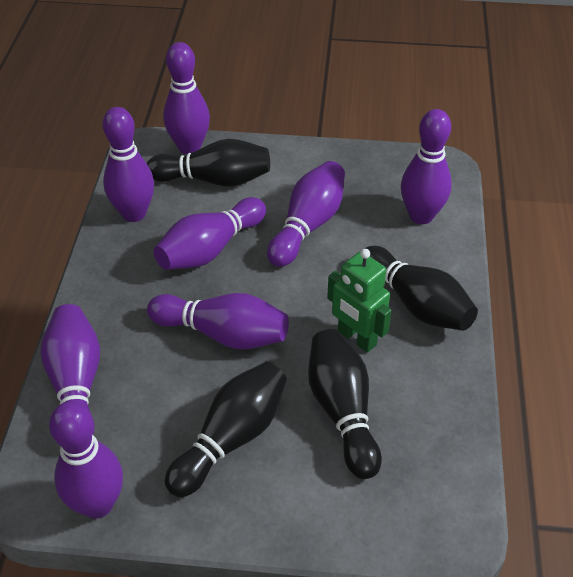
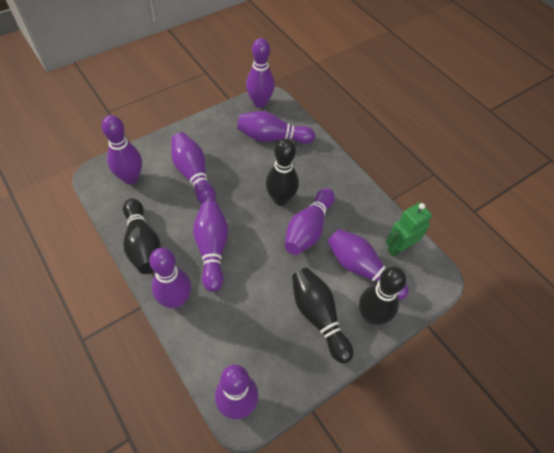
purple bowling pin: 8 -> 9

